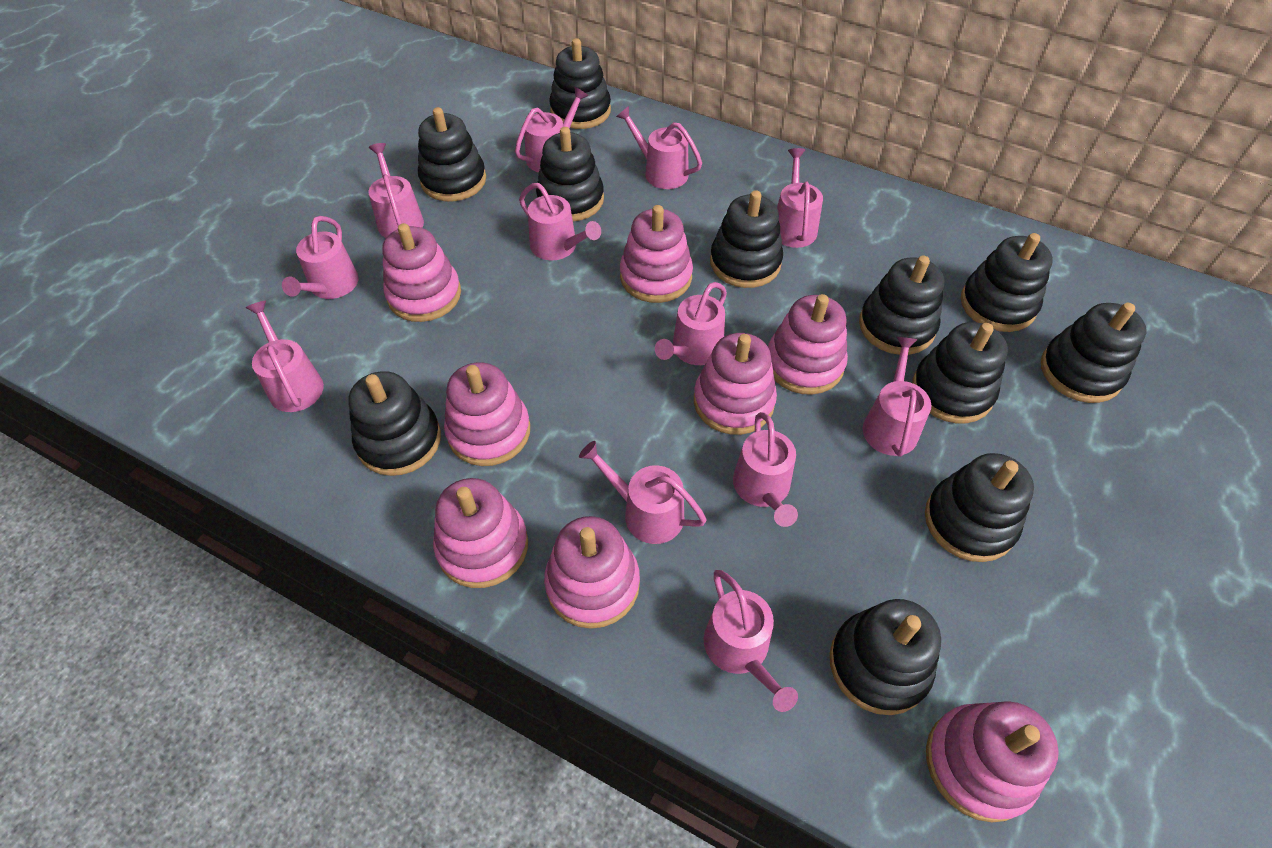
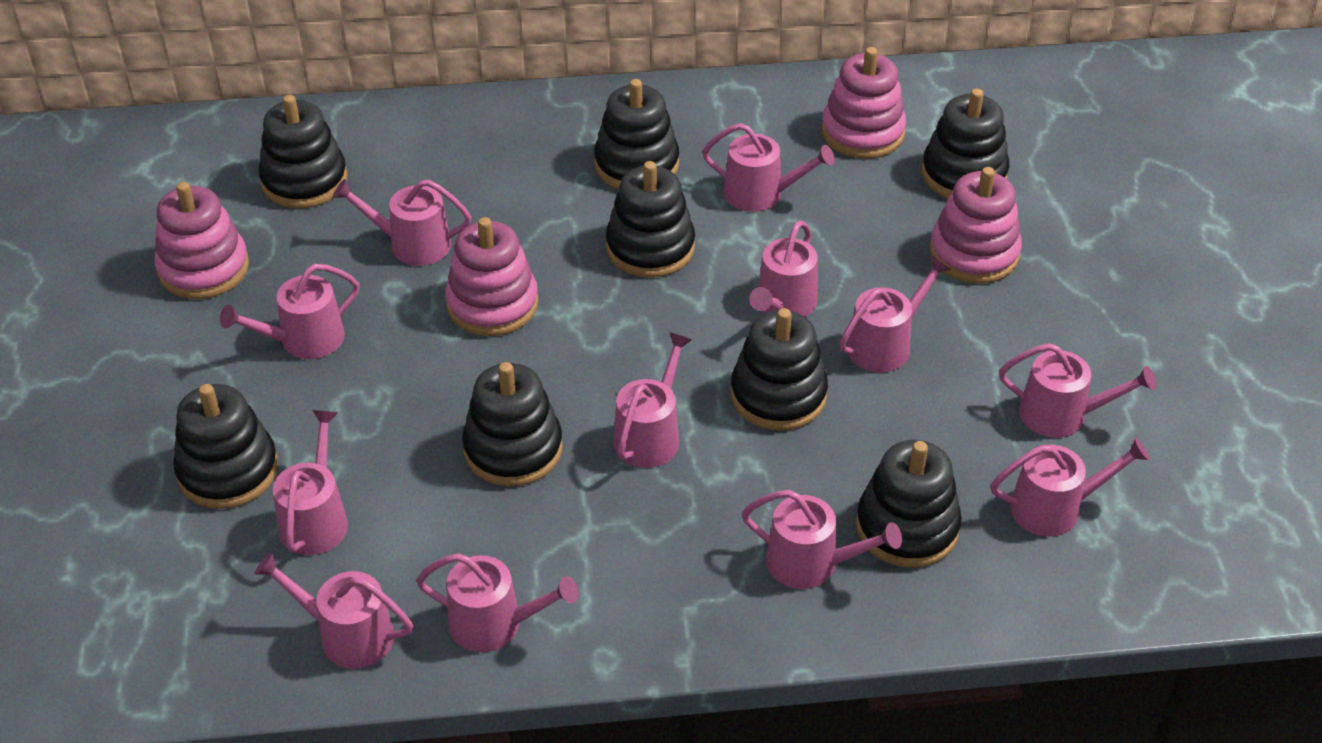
black stacking toy: 11 -> 8
pink stacking toy: 8 -> 4

